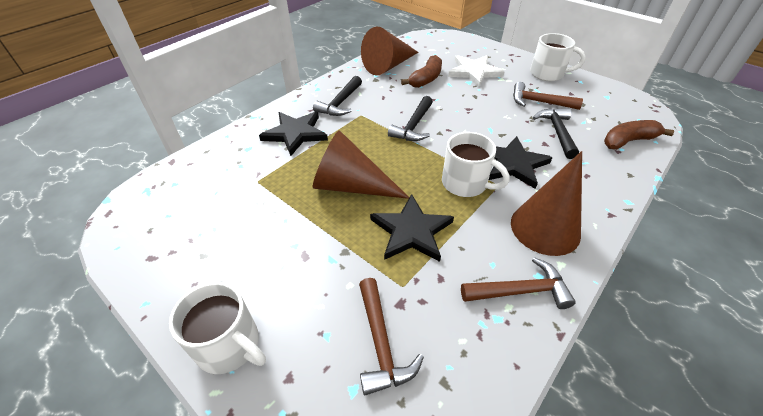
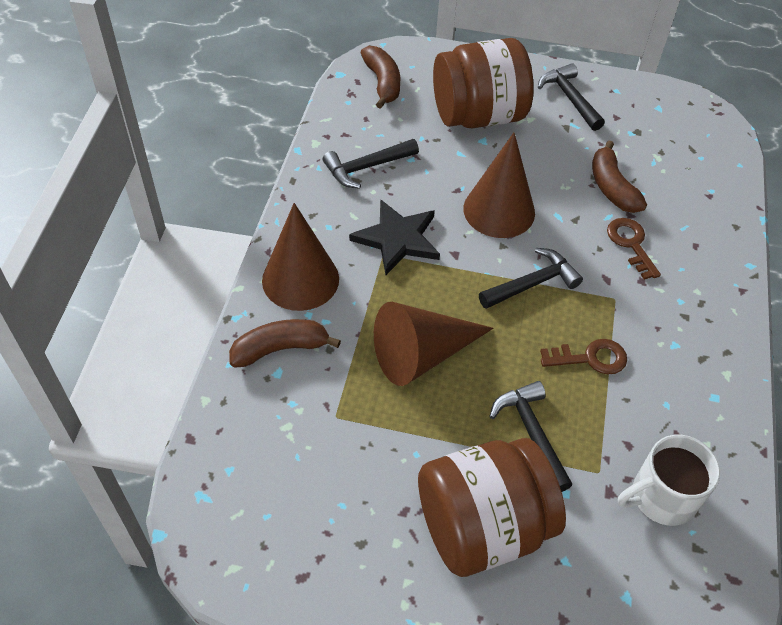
black hammer: 3 -> 4
black star: 3 -> 1
brown banana: 2 -> 3
brown hammer: 3 -> 0
brown jar: 0 -> 2
brown key: 0 -> 2
white mug: 3 -> 1
white star: 1 -> 0

